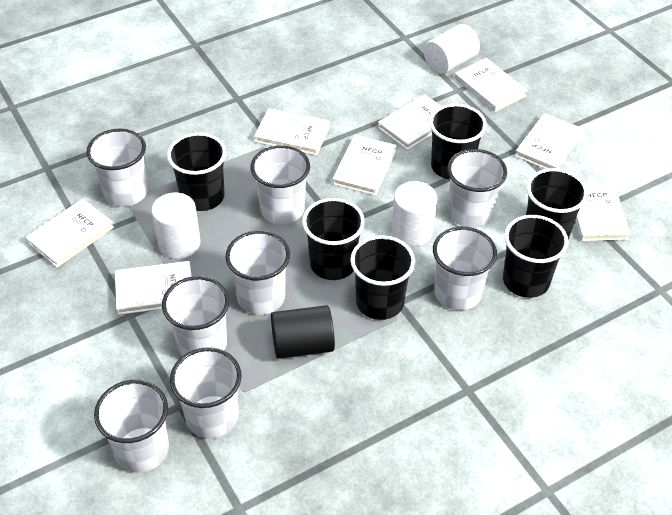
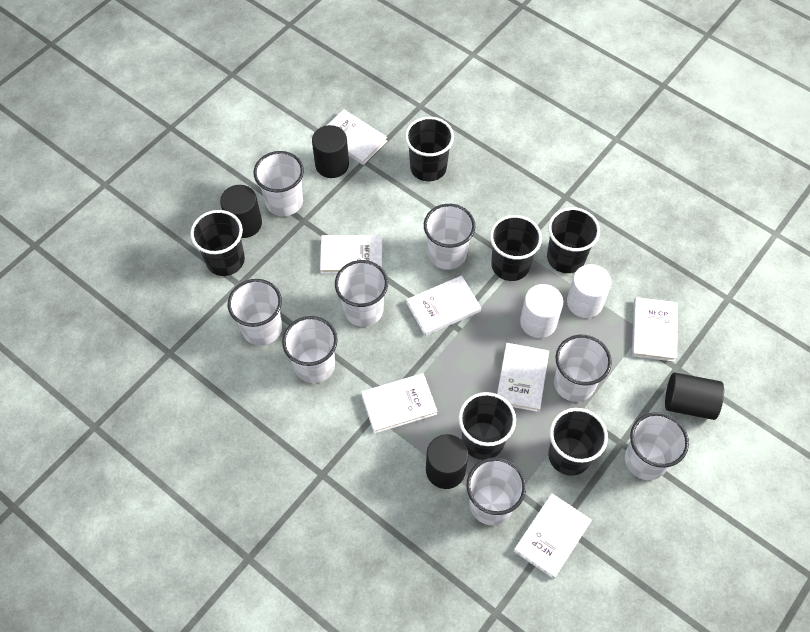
black cylinder: 1 -> 4
white book: 8 -> 7
white cylinder: 3 -> 2

